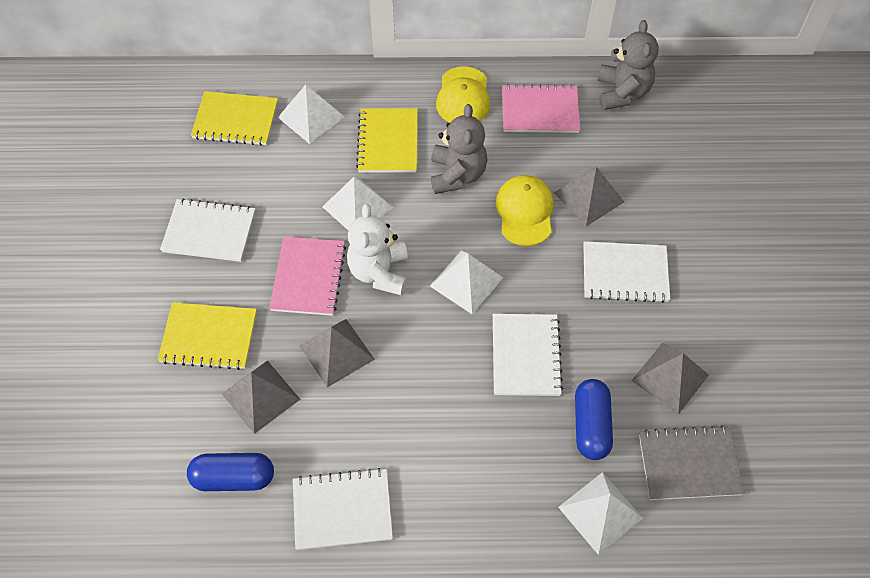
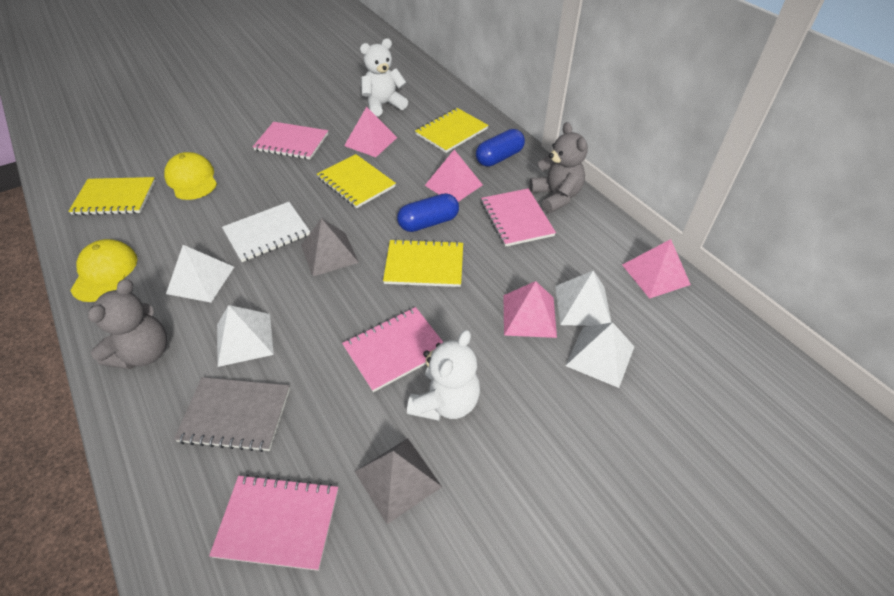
grey pyramid: 4 -> 2
pink notebook: 2 -> 4
pink pyramid: 0 -> 4
white notebook: 4 -> 1
white teddy bear: 1 -> 2
yellow notebook: 3 -> 4

